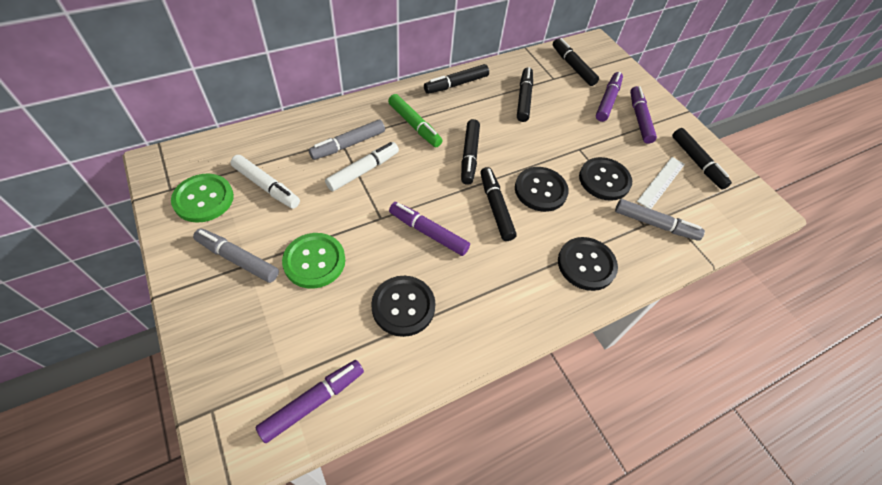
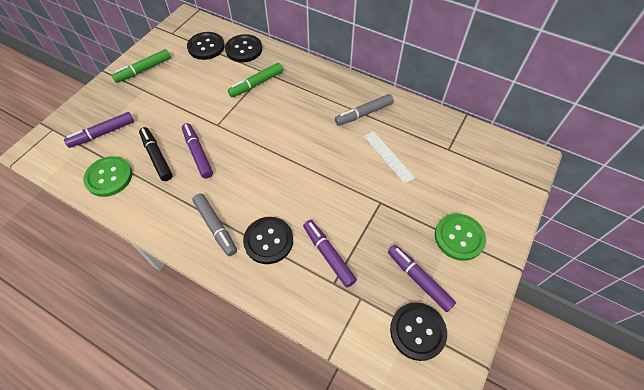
black marker: 6 -> 1
green marker: 1 -> 2
grey marker: 3 -> 2
white marker: 2 -> 0

